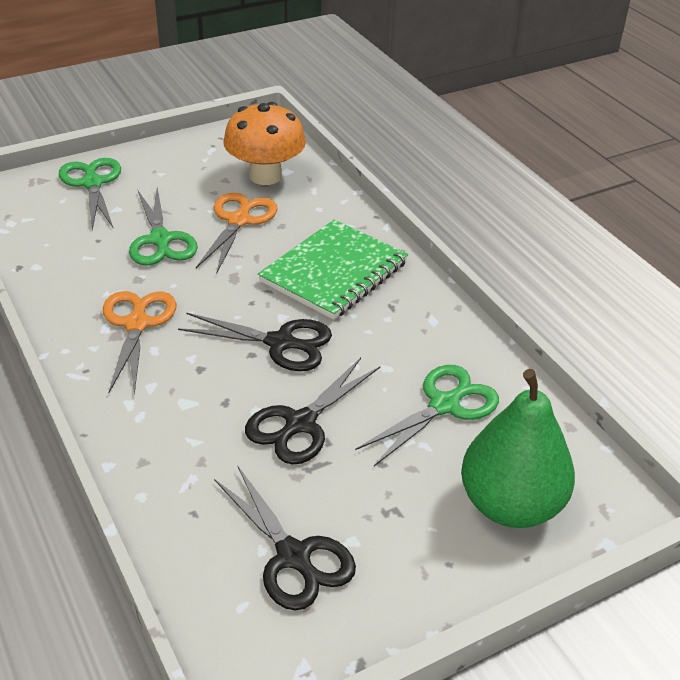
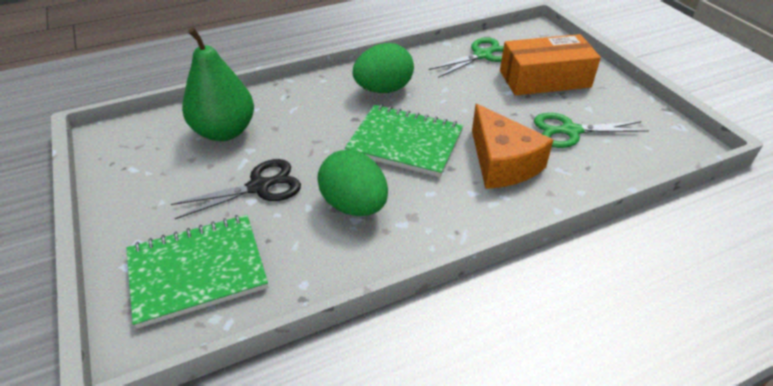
black scissors: 3 -> 1
green egg: 0 -> 2
green notebook: 1 -> 2
green scissors: 3 -> 2
orange box: 0 -> 1
orange cheese: 0 -> 1
orange mushroom: 1 -> 0
orange scissors: 2 -> 0

